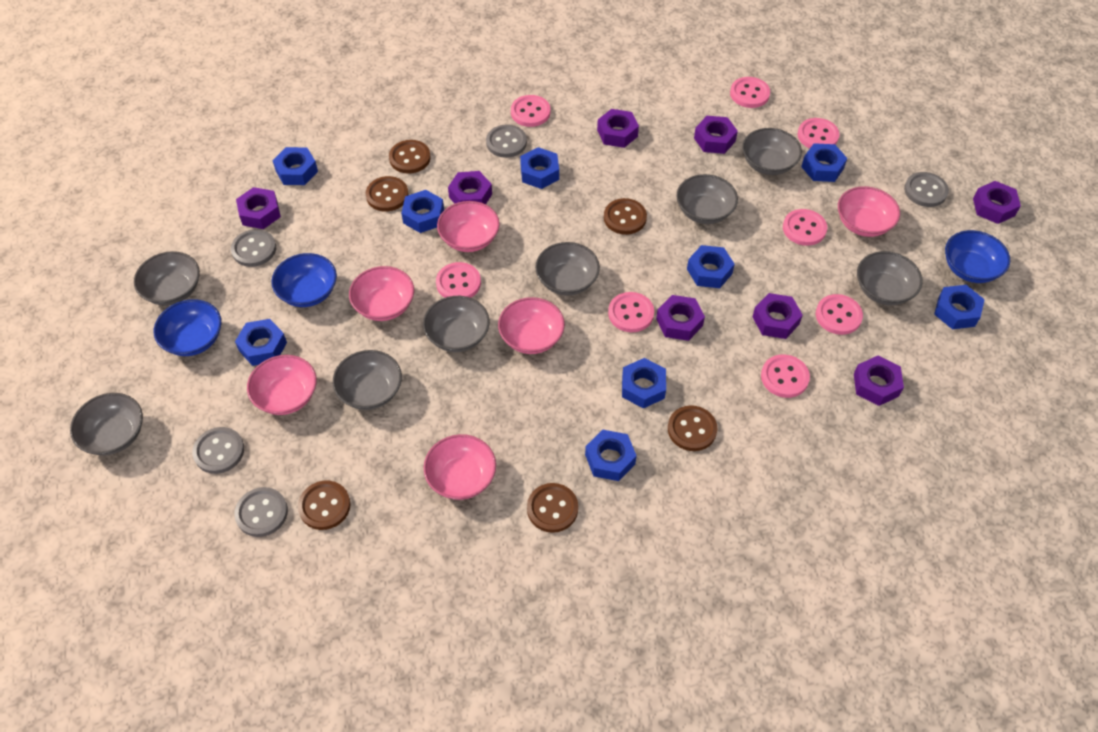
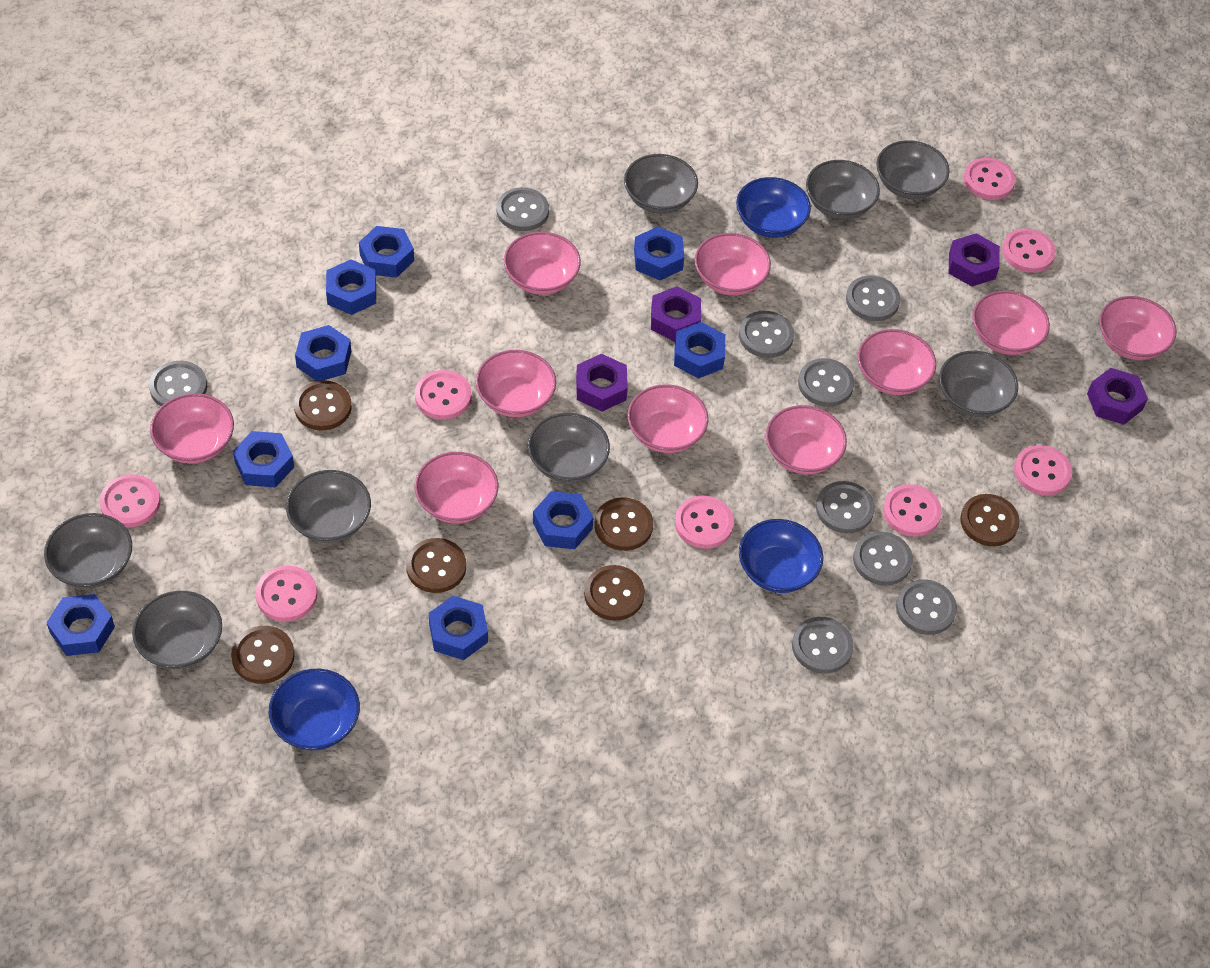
grey button: 5 -> 9
pink bowl: 6 -> 10
purple nut: 8 -> 4

